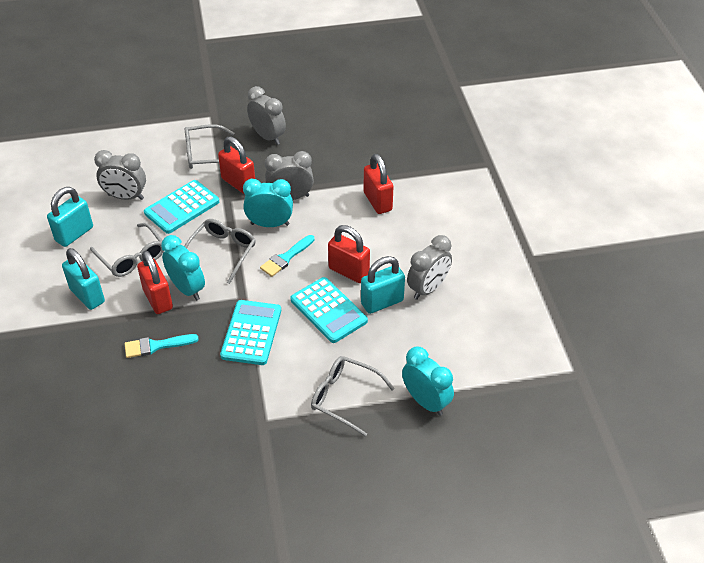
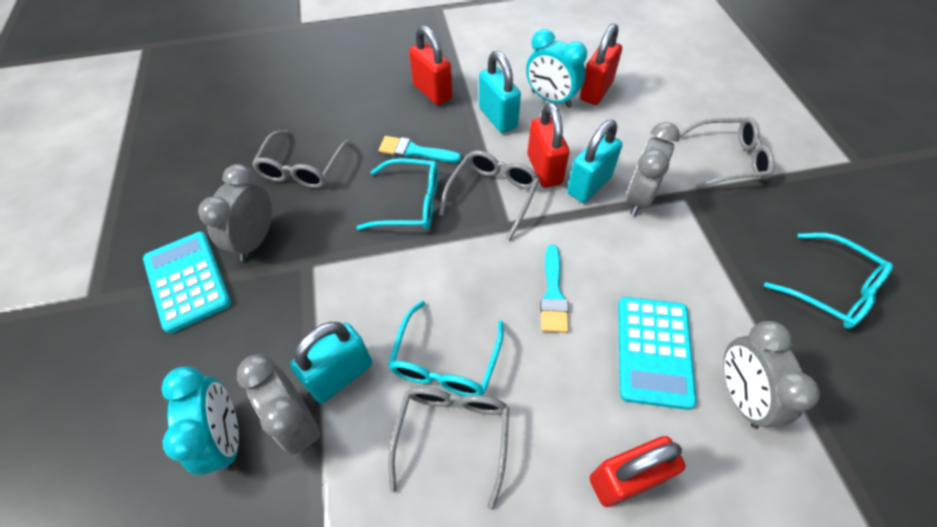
turquoise calculator: 3 -> 2
turquoise clock: 3 -> 2
turquoise glasses: 0 -> 3

